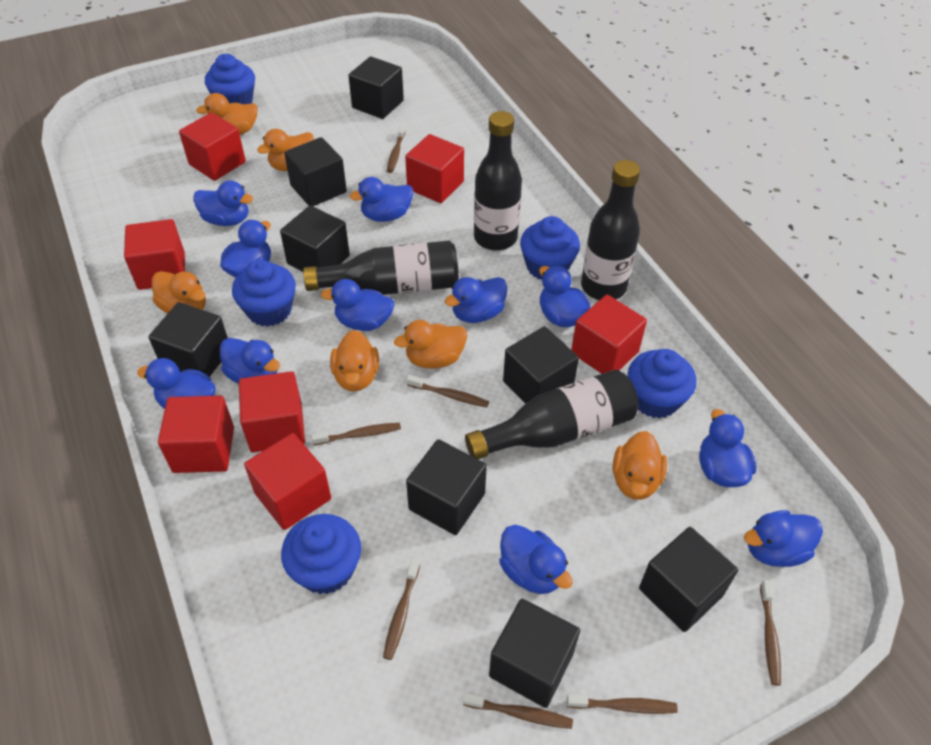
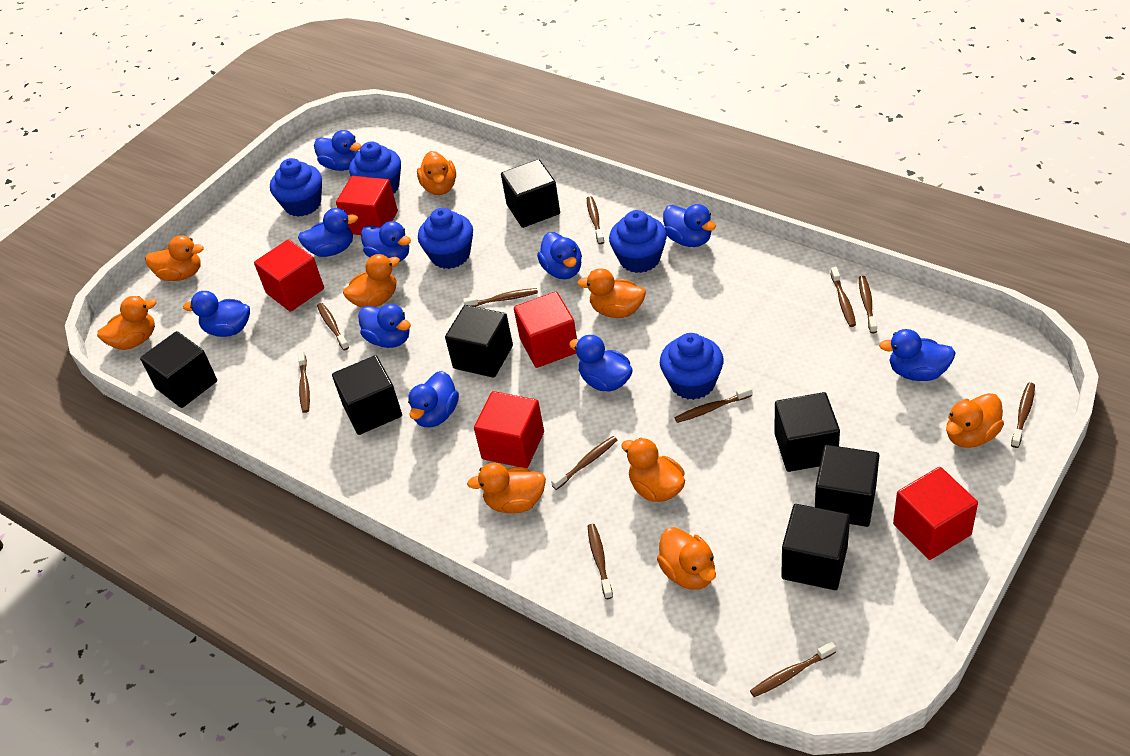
black bottle: 4 -> 0
black cube: 8 -> 7
blue duck: 11 -> 10
brown toothbrush: 7 -> 11
orange duck: 6 -> 9
red cube: 7 -> 5

